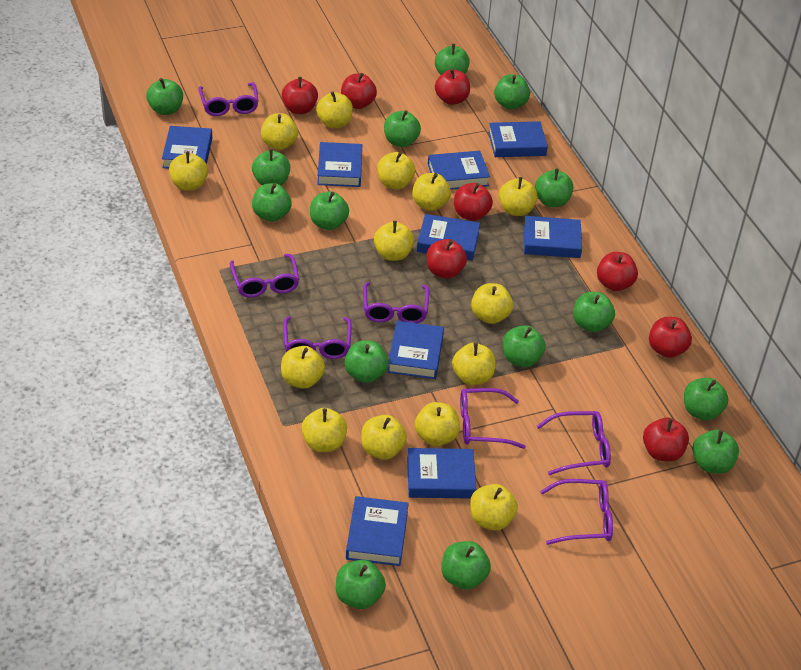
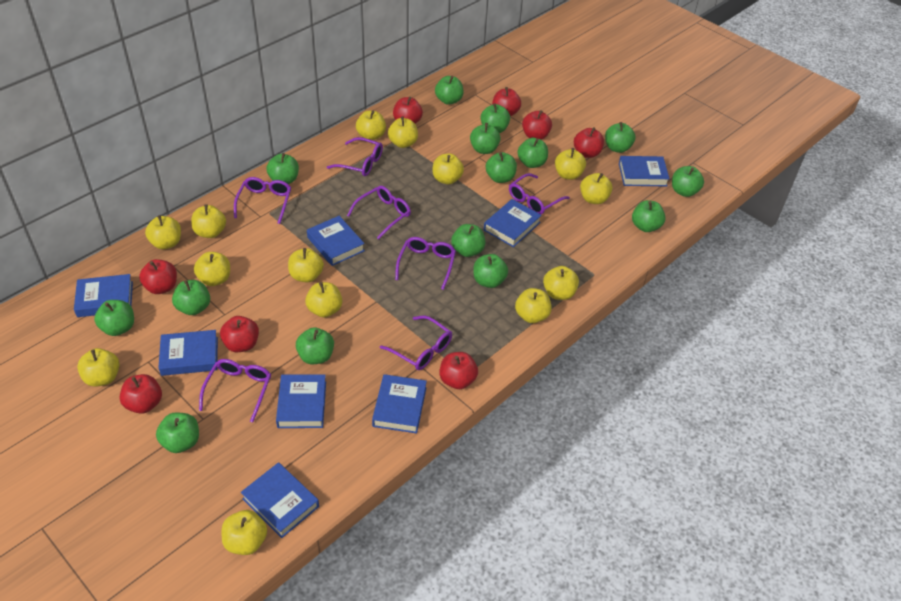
blue book: 9 -> 8

